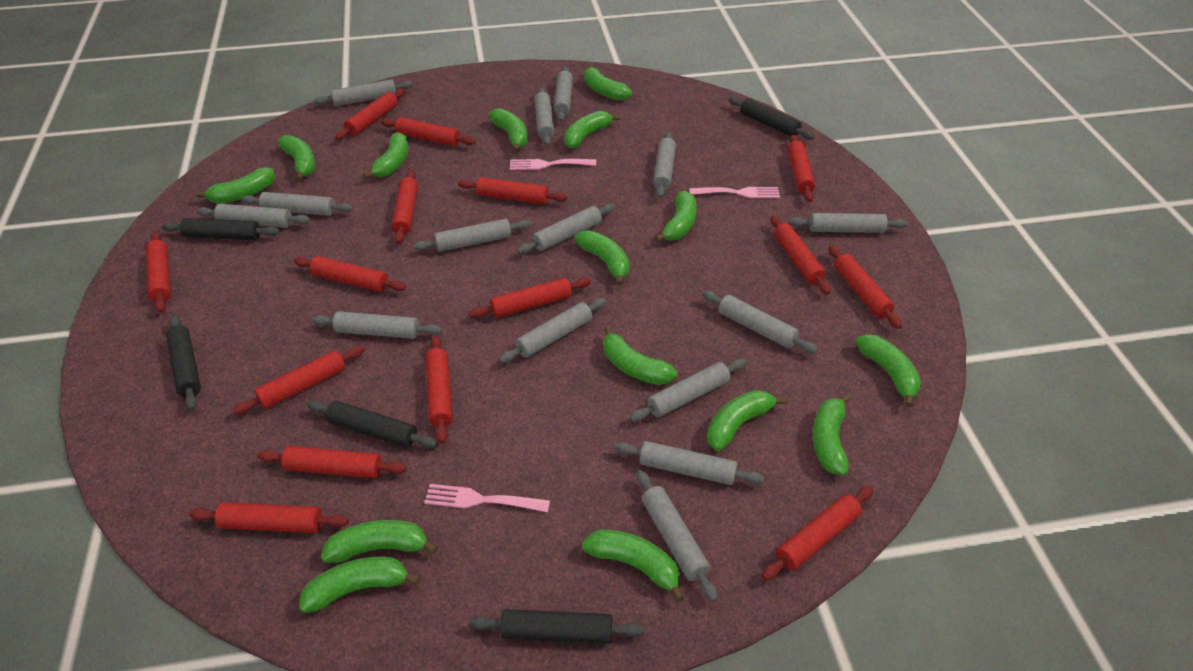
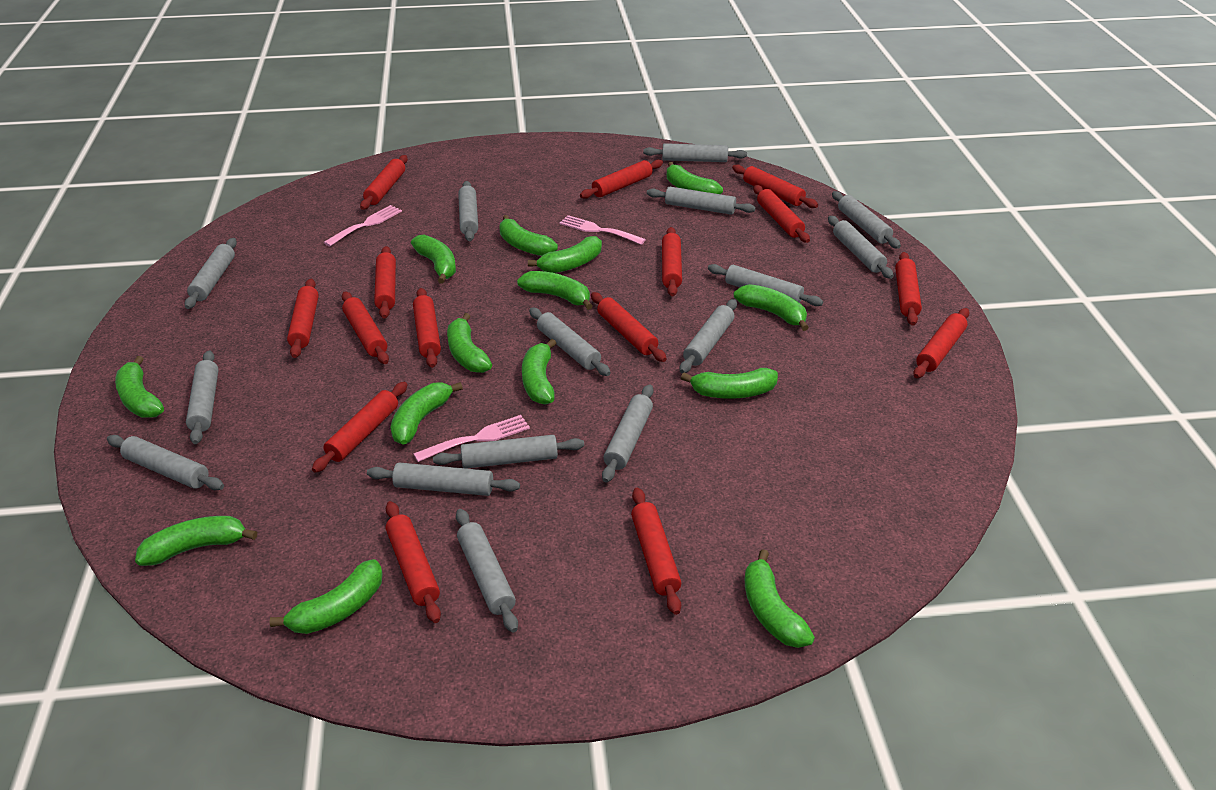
black rolling pin: 5 -> 0
green banana: 15 -> 14

